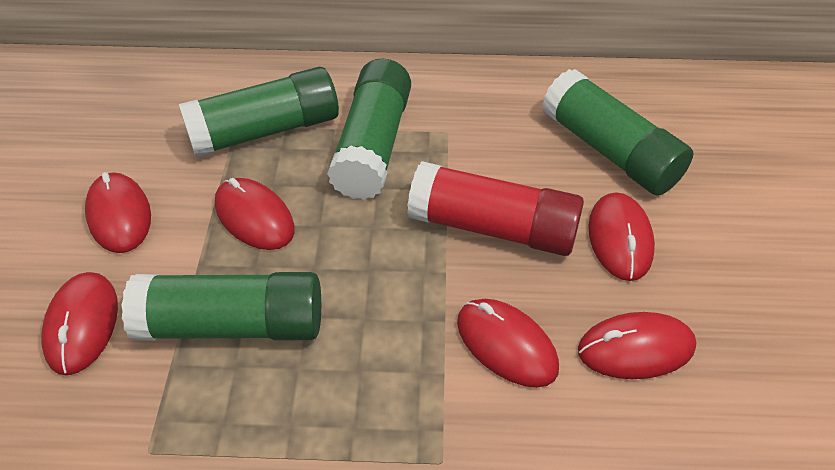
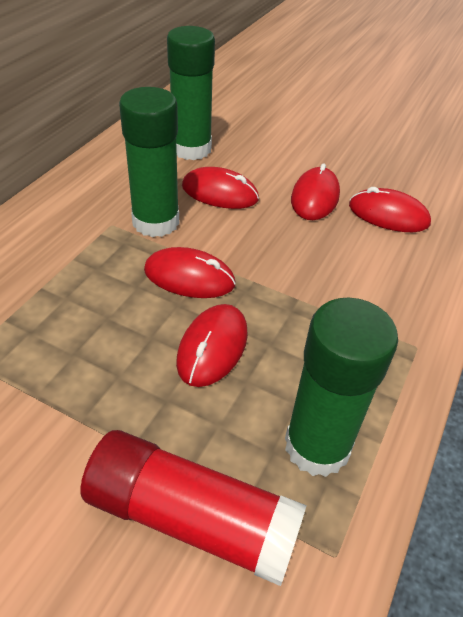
green glue stick: 4 -> 3
red mouse: 6 -> 5

